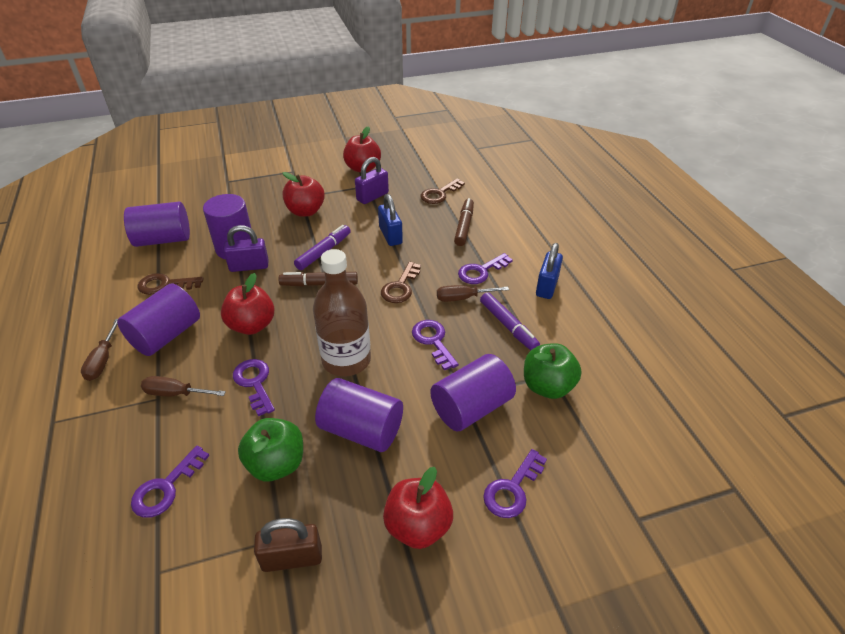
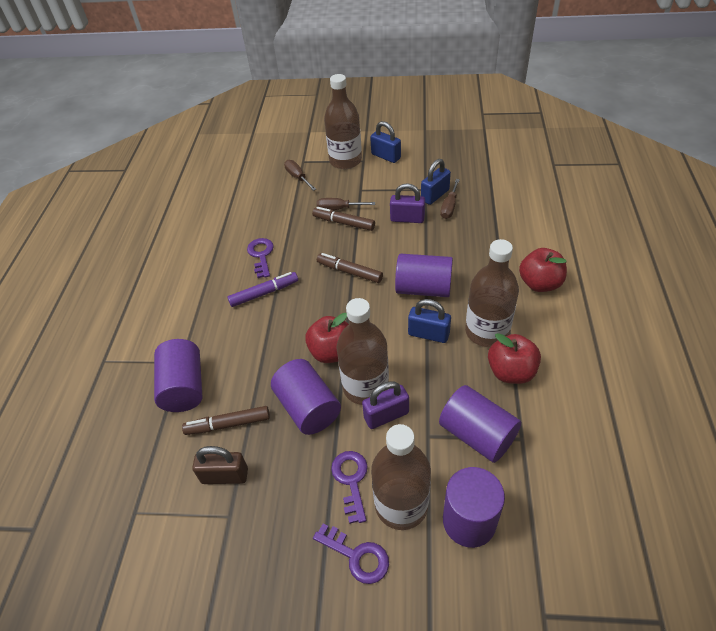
blue padlock: 2 -> 3
brown bottle: 1 -> 4
brown key: 3 -> 0
brown marker: 2 -> 3
green apple: 2 -> 0
purple key: 5 -> 3
purple marker: 2 -> 1
red apple: 4 -> 3

